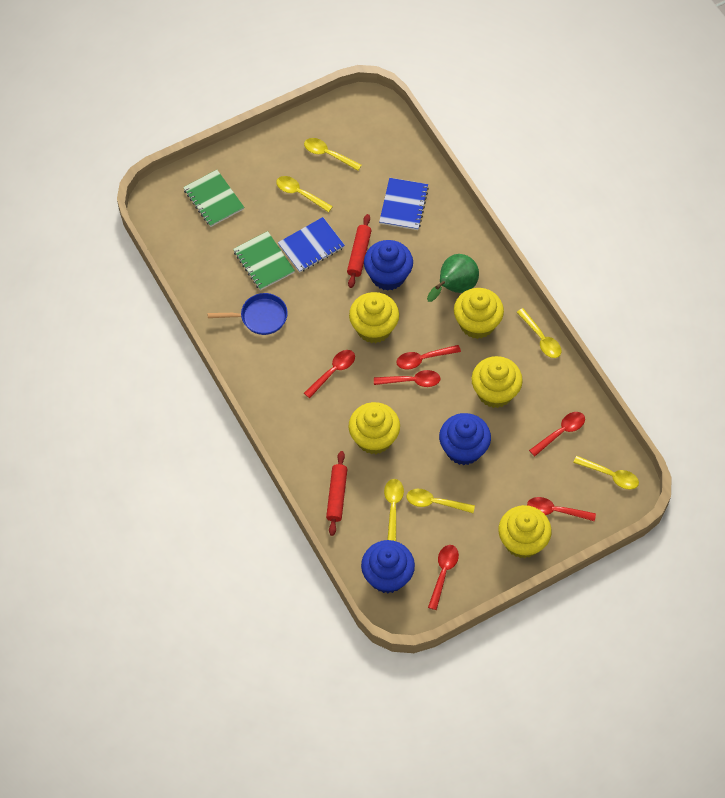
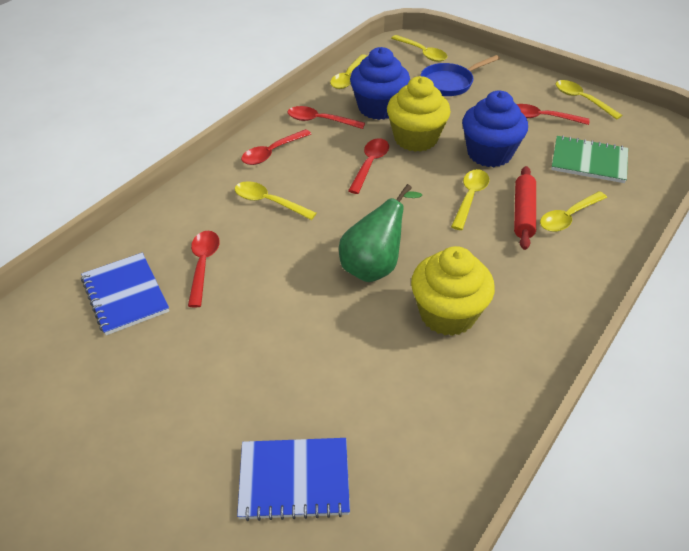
blue cupcake: 3 -> 2
green notebook: 2 -> 1
red rolling pin: 2 -> 1
red spoon: 6 -> 5
yellow cupcake: 5 -> 2

